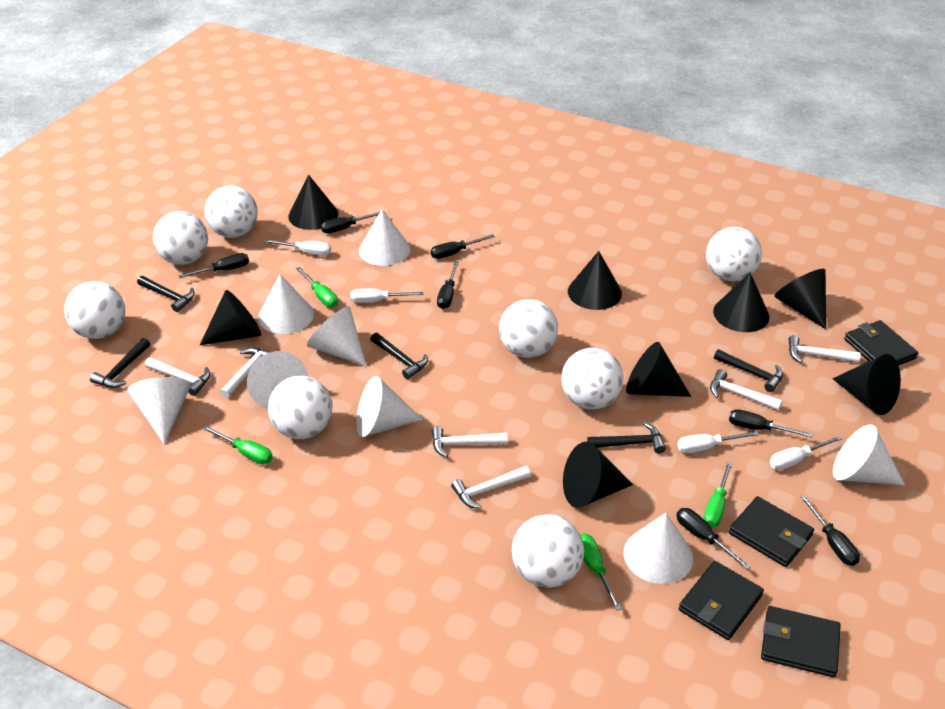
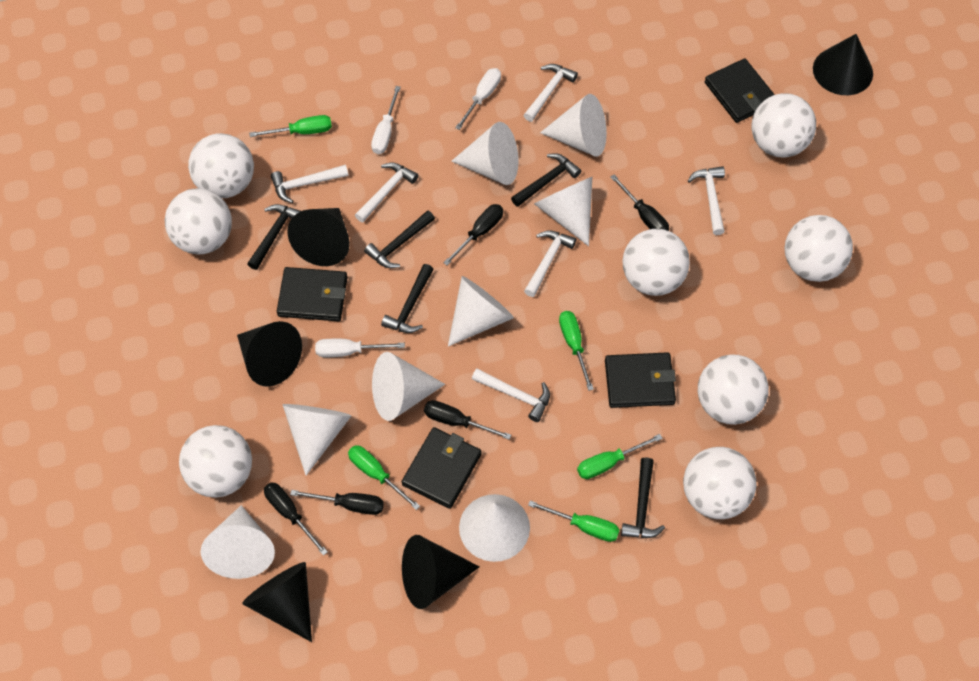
black cone: 8 -> 5
black screwdriver: 7 -> 5
green screwdriver: 4 -> 5
white screwdriver: 4 -> 3

